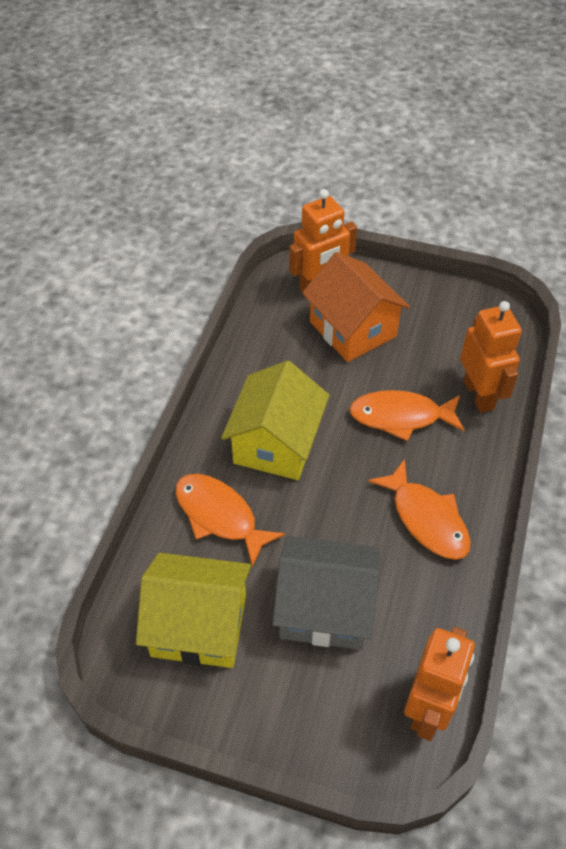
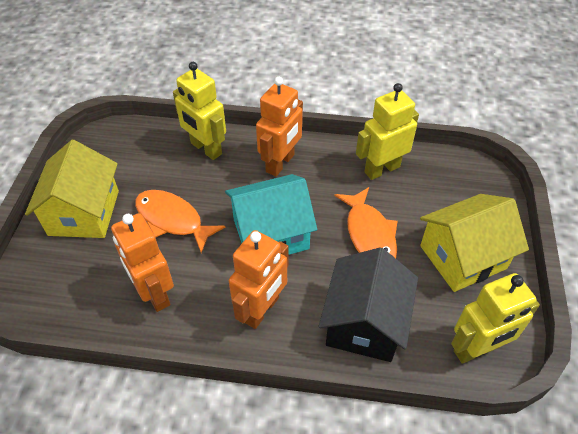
black house: 0 -> 1
grey house: 1 -> 0
orange fish: 3 -> 2
orange house: 1 -> 0
turquoise house: 0 -> 1
yellow robot: 0 -> 3

